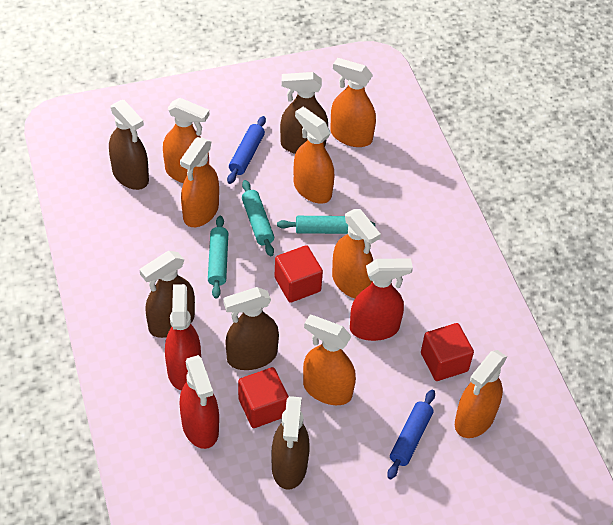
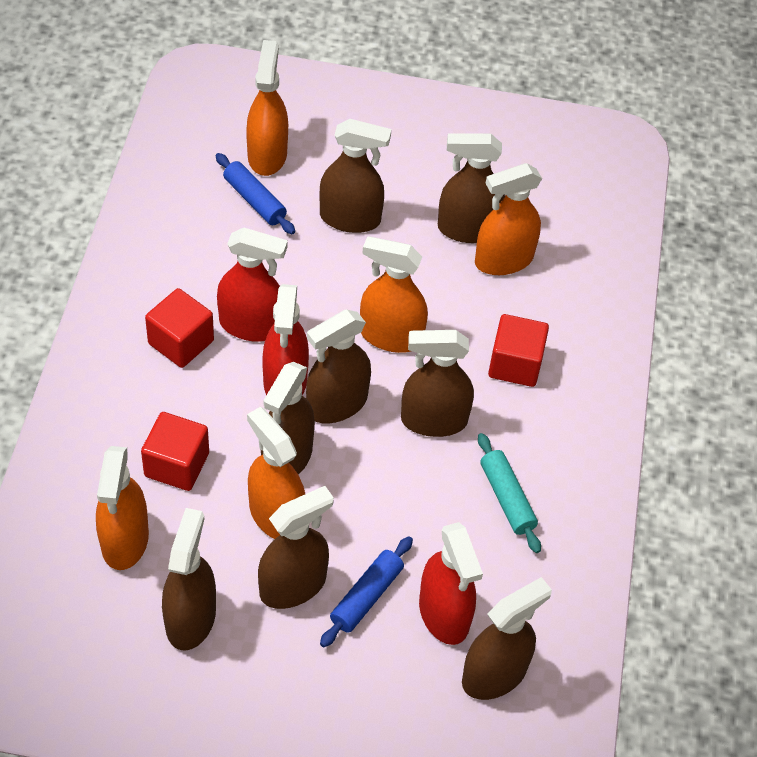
brown spray bottle: 5 -> 8
orange spray bottle: 7 -> 5
turquoise rolling pin: 3 -> 1

